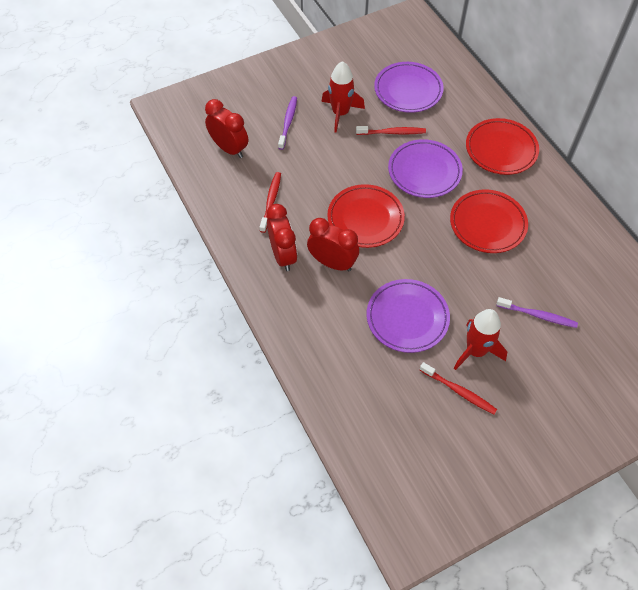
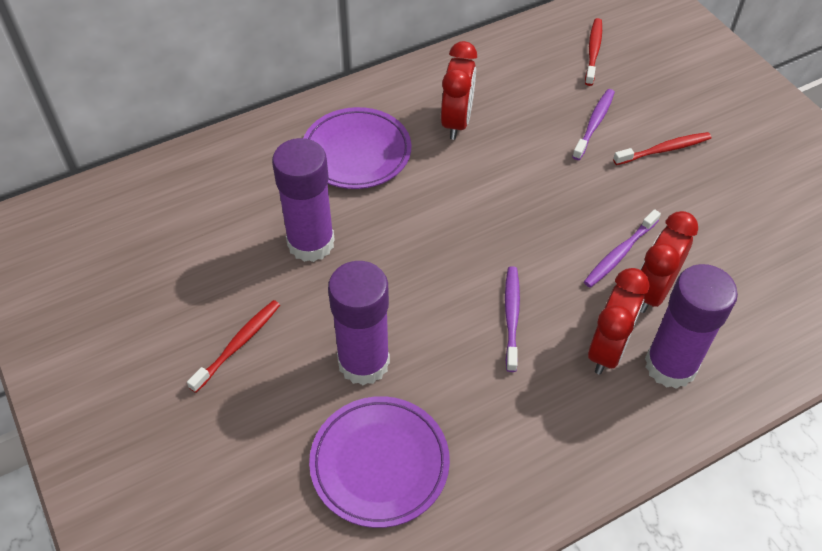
purple glue stick: 0 -> 3
purple plate: 3 -> 2
purple toothbrush: 2 -> 3
red plate: 3 -> 0
red rocket: 2 -> 0

